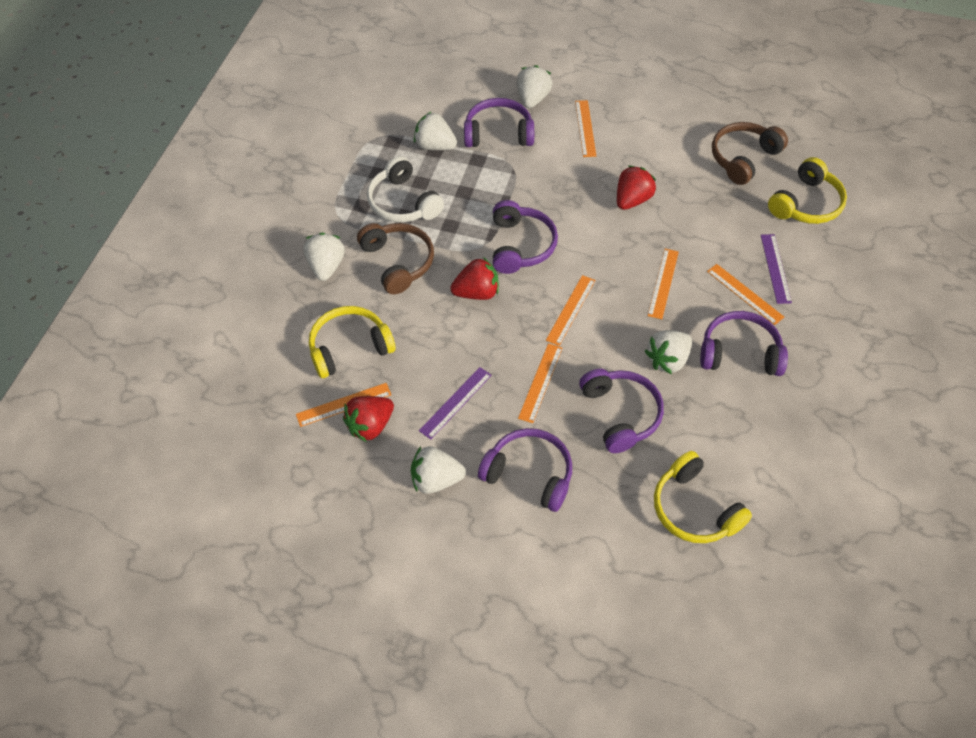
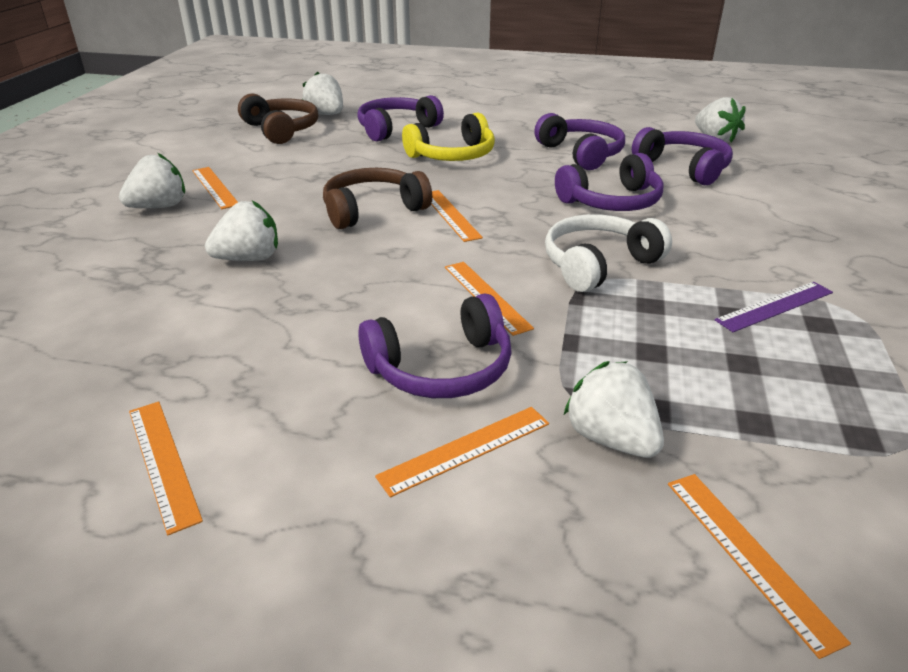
purple ruler: 2 -> 1
red strawberry: 3 -> 0
yellow headphones: 3 -> 1

